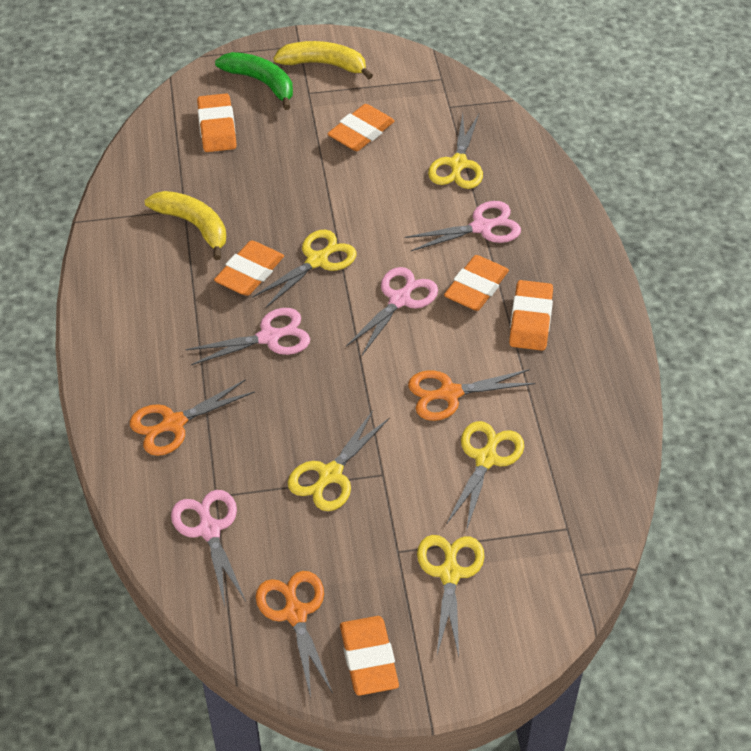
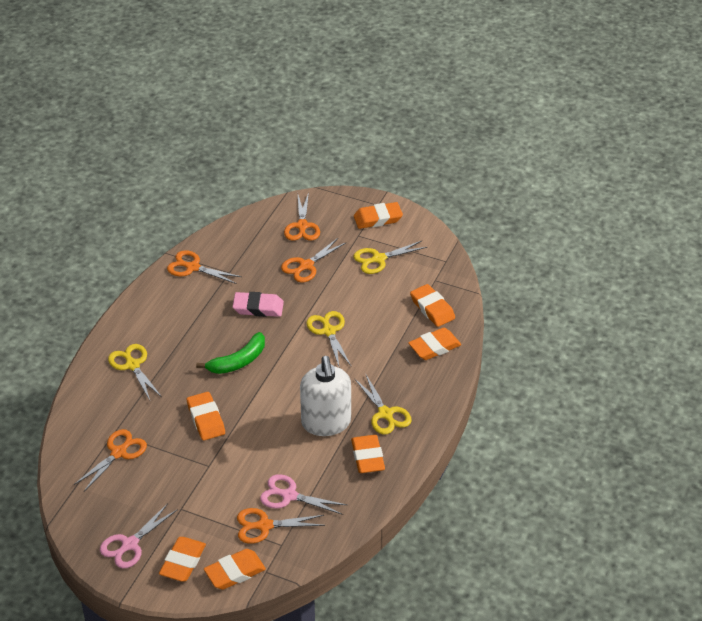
orange eraser: 6 -> 7
orange scissors: 3 -> 5
pink eraser: 0 -> 1
pink scissors: 4 -> 2
white soap dispenser: 0 -> 1
yellow banana: 2 -> 0
yellow scissors: 5 -> 4

